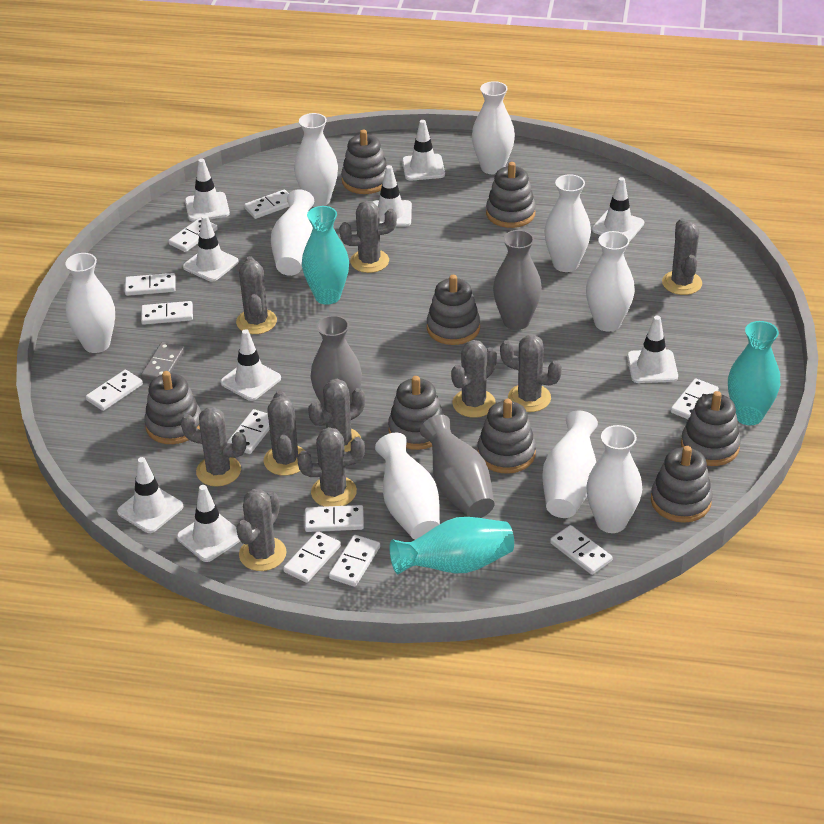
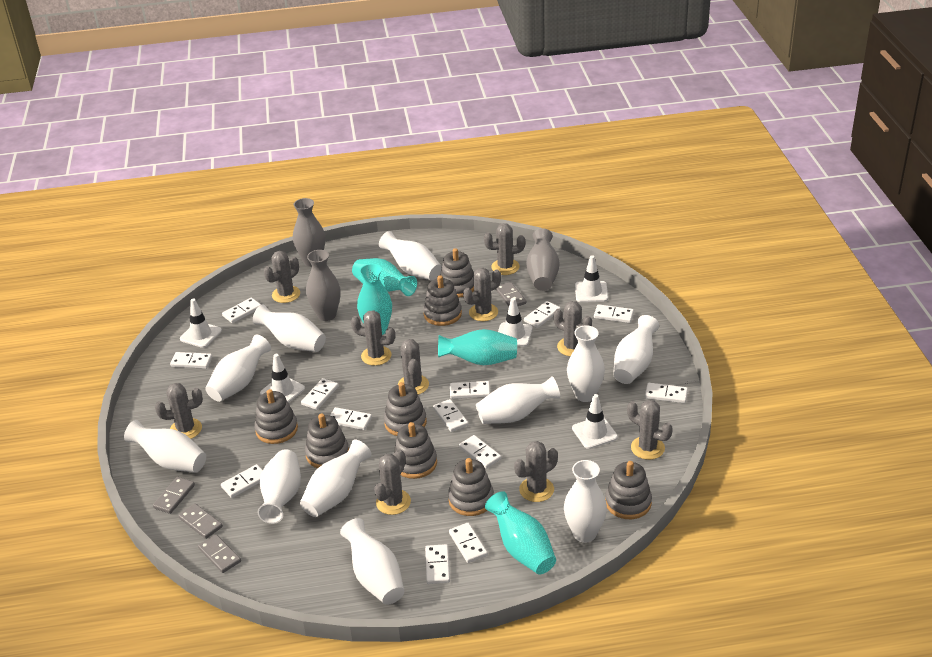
grey domino: 1 -> 4
turquoise vase: 3 -> 4
white domino: 11 -> 13
white traffic cone: 9 -> 5
white vase: 9 -> 11

